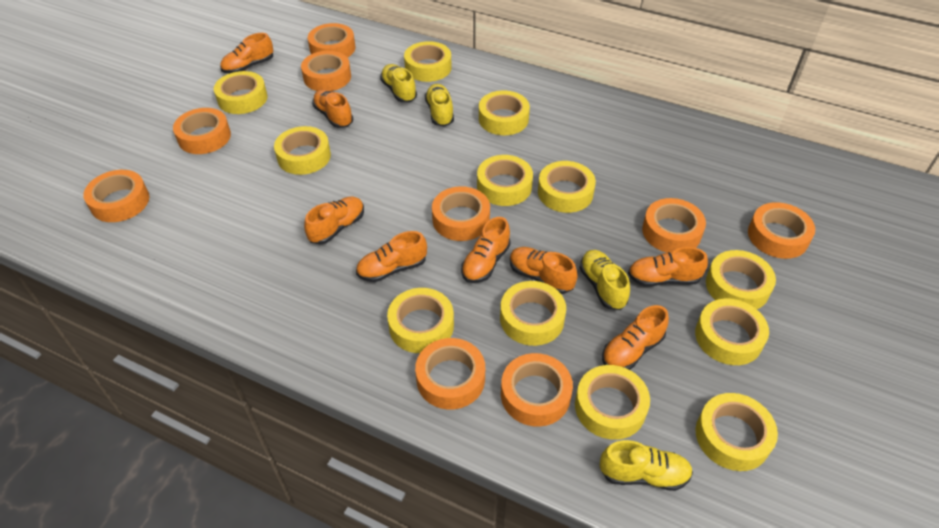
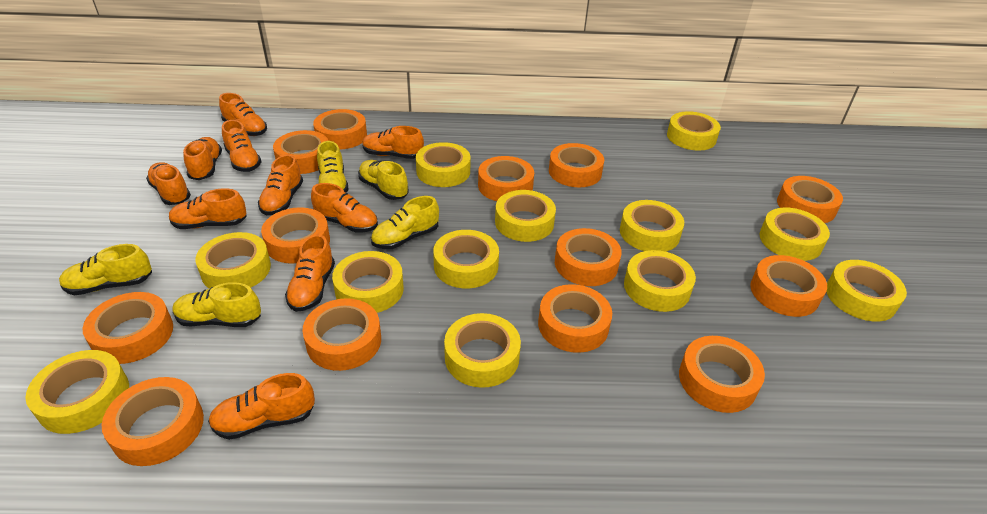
orange shoe: 8 -> 10
orange tape: 9 -> 13
yellow shoe: 4 -> 5

